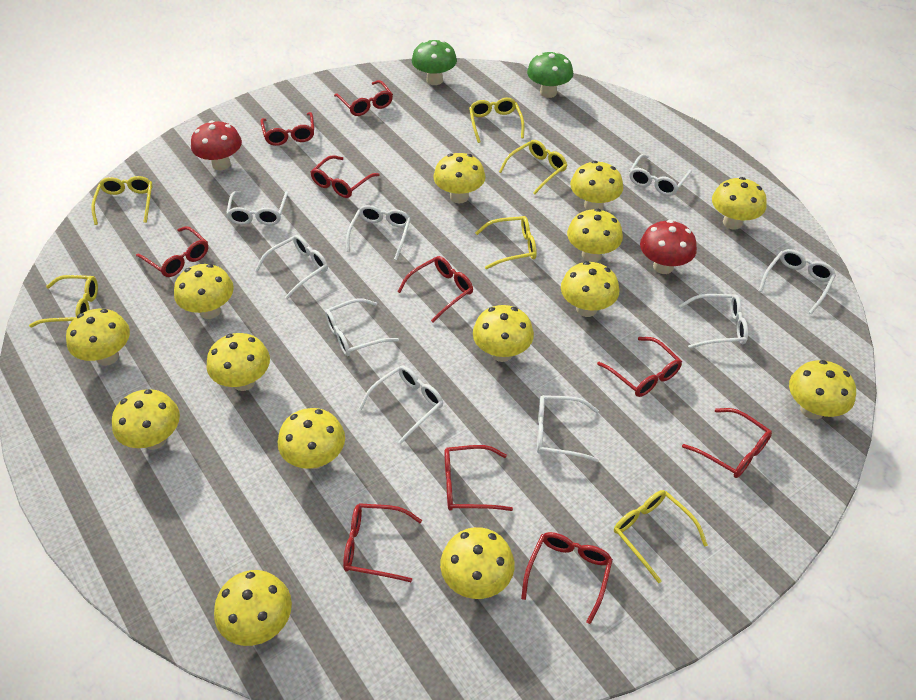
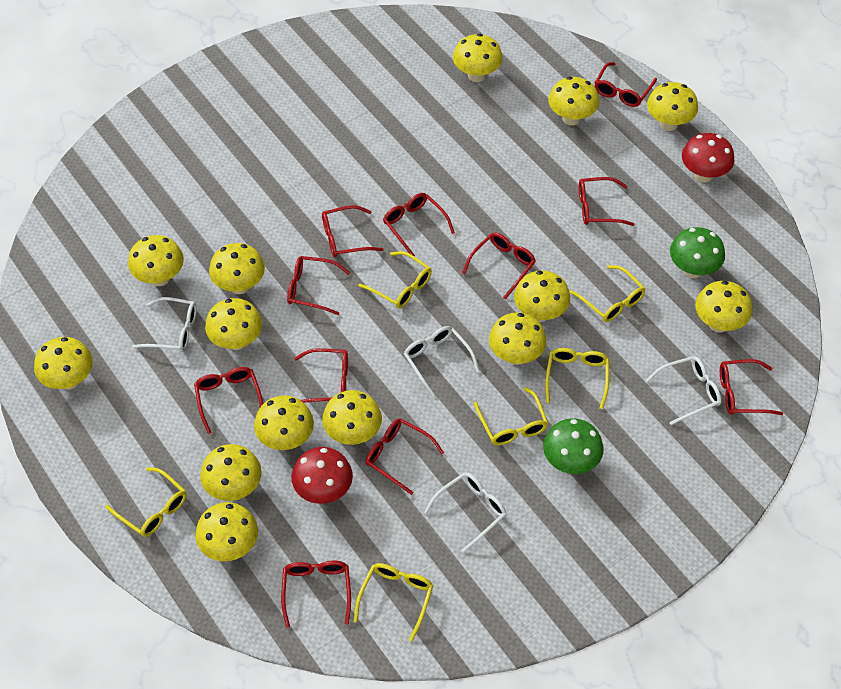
red glasses: 10 -> 11
white glasses: 9 -> 4

